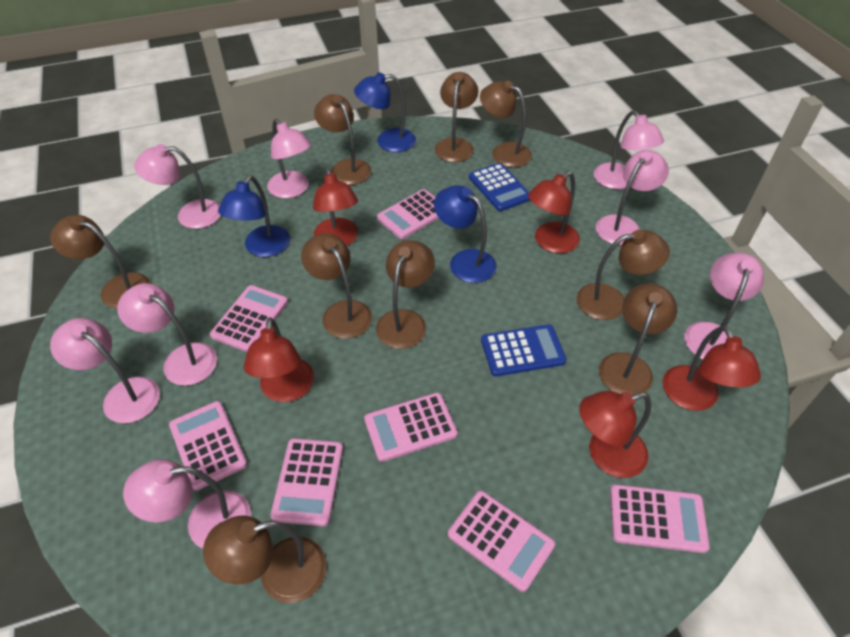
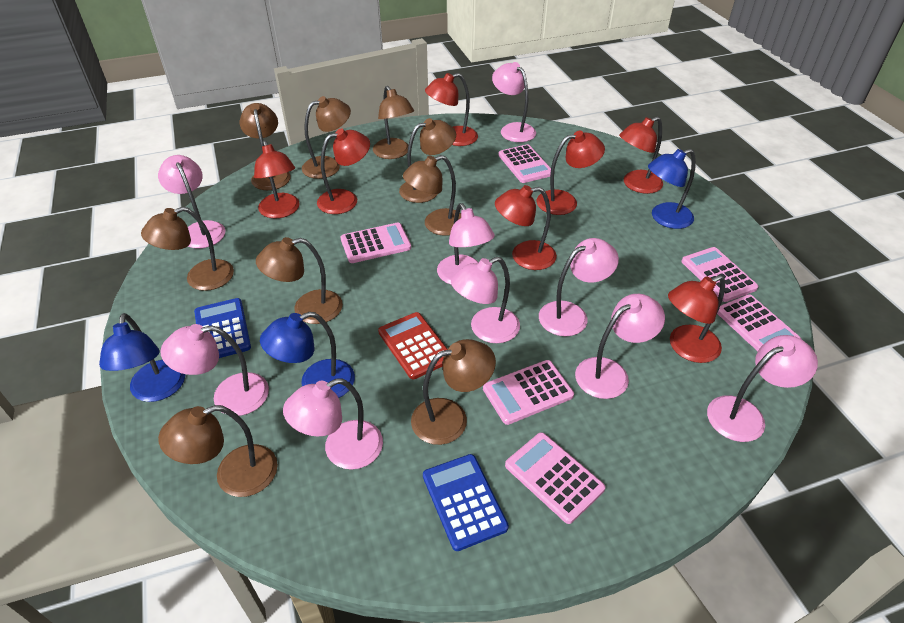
pink calculator: 7 -> 6
pink lamp: 8 -> 9
red calculator: 0 -> 1
red lamp: 5 -> 7

